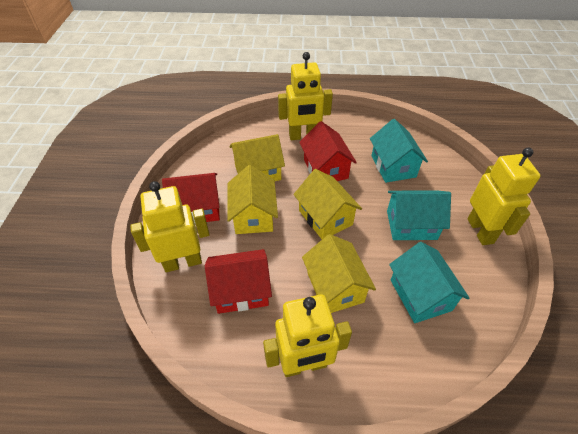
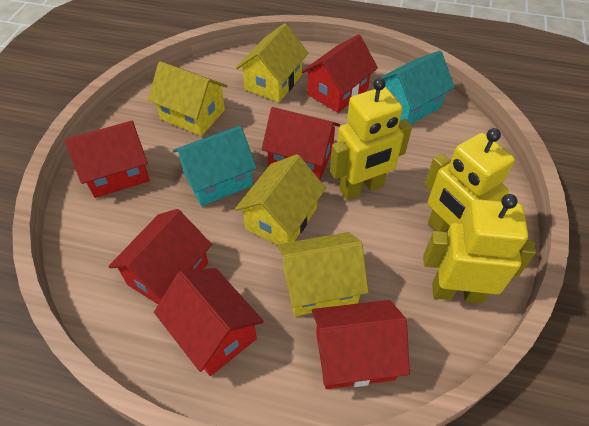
red house: 3 -> 6
turquoise house: 3 -> 2
yellow robot: 4 -> 3

